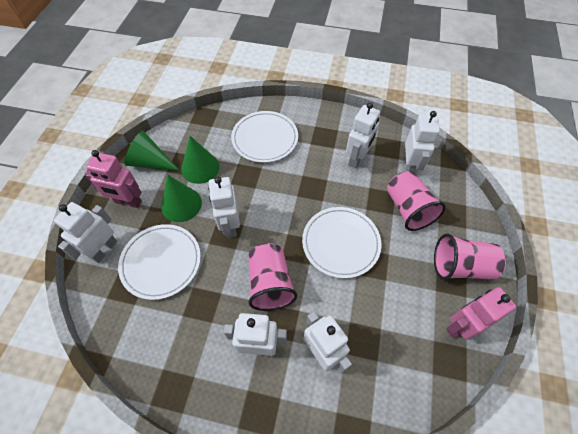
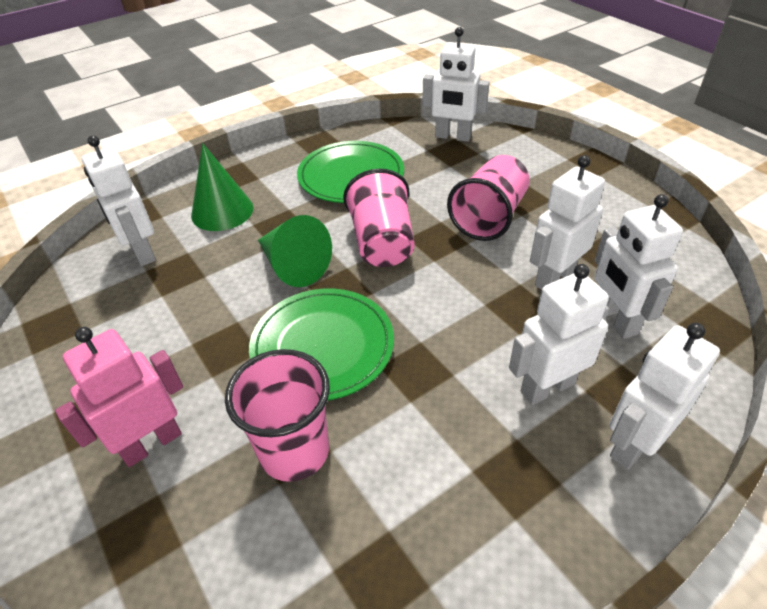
green cone: 3 -> 2
green plate: 0 -> 2
pink robot: 2 -> 1
white plate: 3 -> 0

